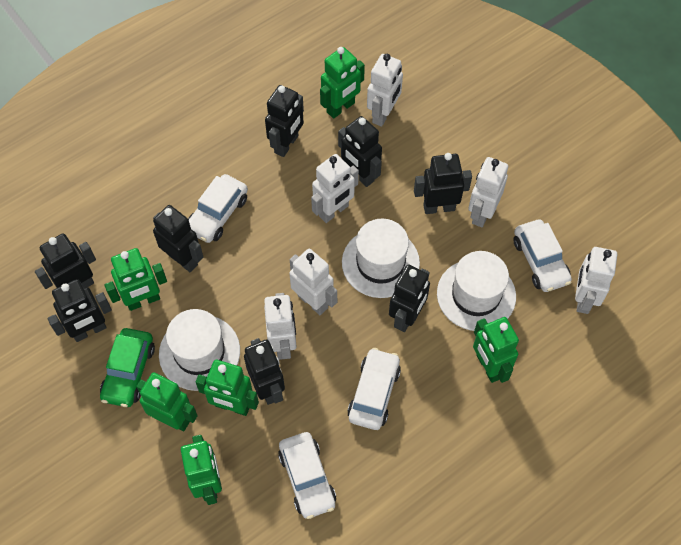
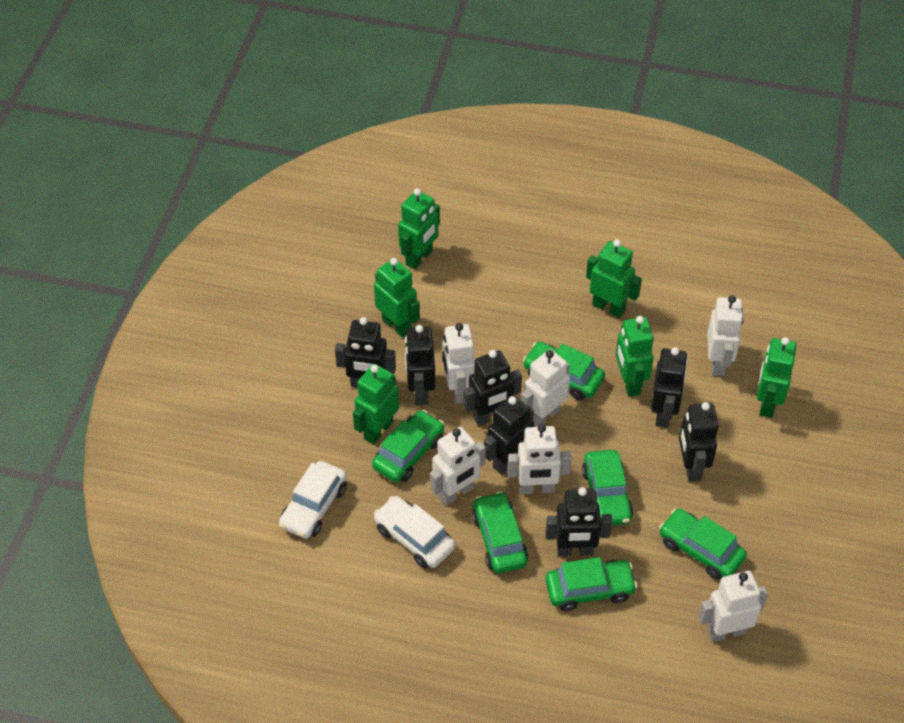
black robot: 8 -> 7
green car: 1 -> 6
white car: 4 -> 2
white hat: 3 -> 0

